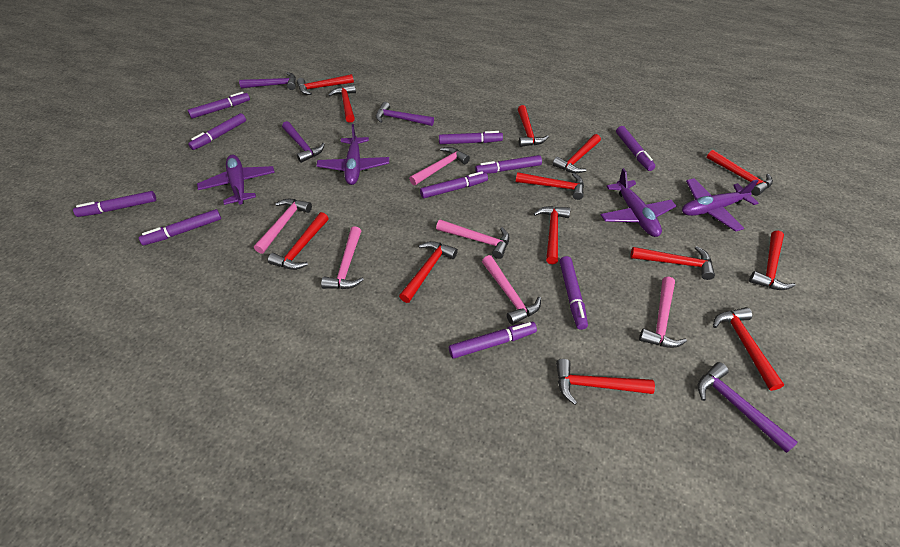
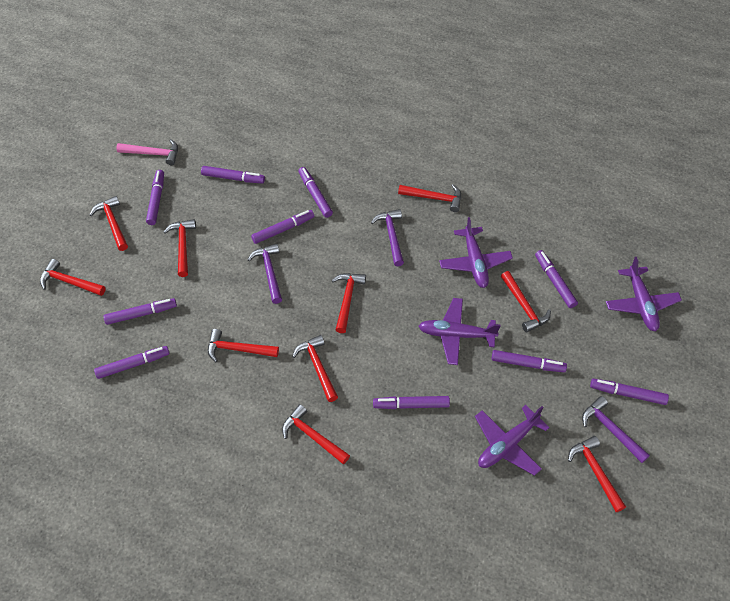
pink hammer: 6 -> 1
purple hammer: 4 -> 3
red hammer: 13 -> 10

